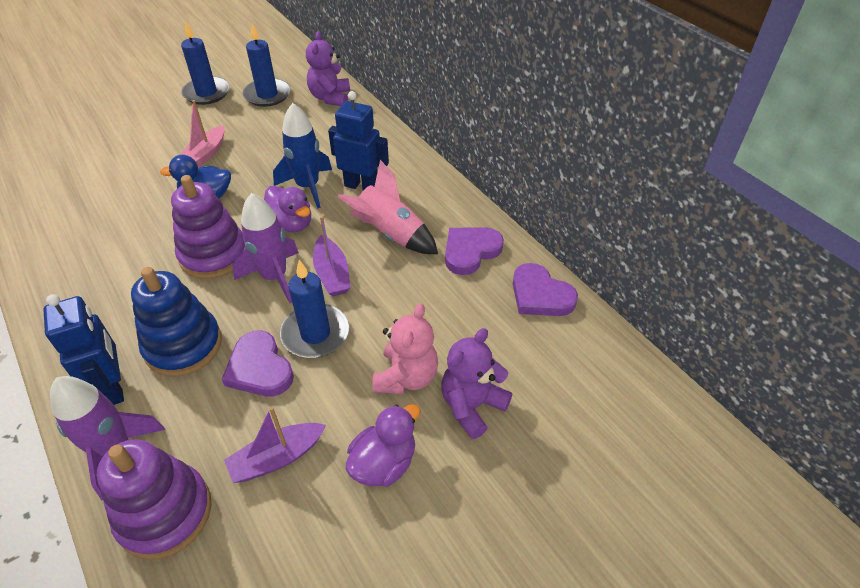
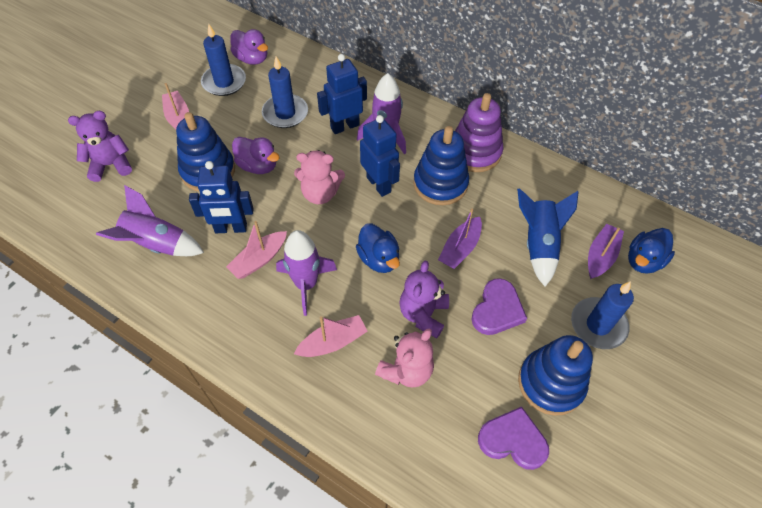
blue duck: 1 -> 2
blue robot: 2 -> 3
blue stacking toy: 1 -> 3
pink boat: 1 -> 3
pink rocket: 1 -> 0
pink teddy bear: 1 -> 2
purple heart: 3 -> 2
purple rocket: 2 -> 3
purple stacking toy: 2 -> 1

